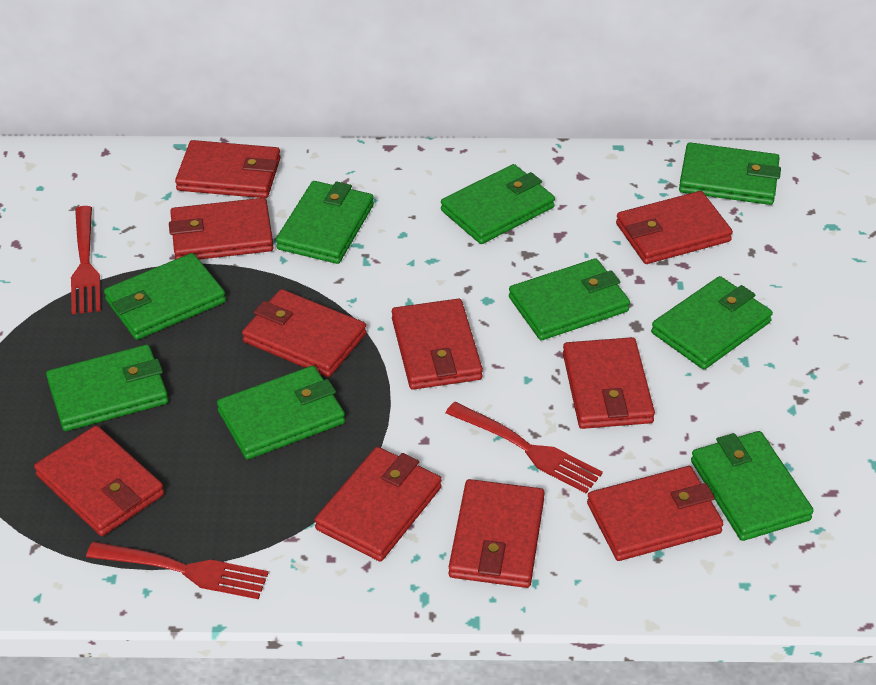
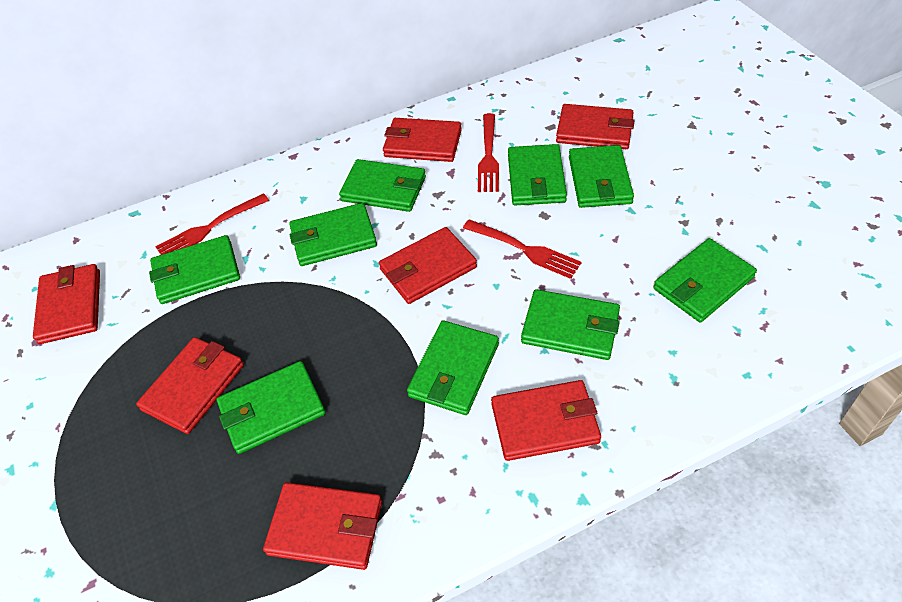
red wallet: 10 -> 7

